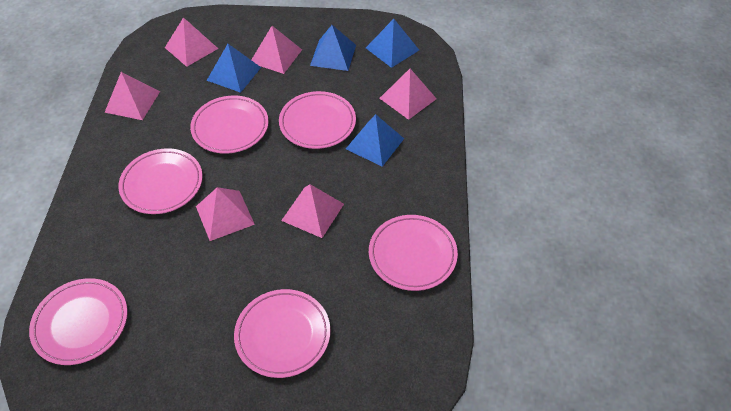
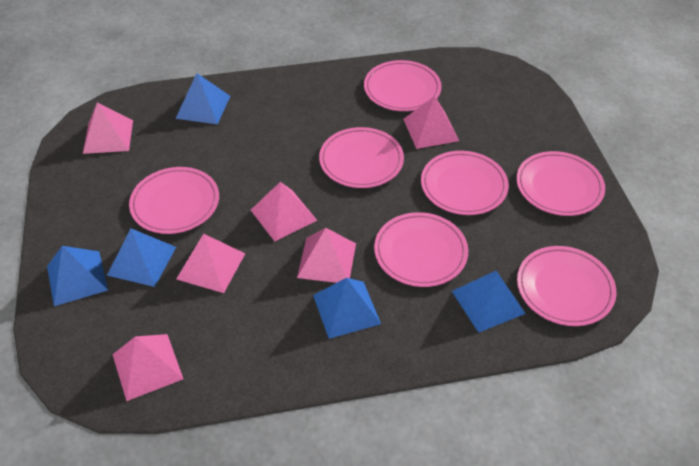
blue pyramid: 4 -> 5
pink plate: 6 -> 7

